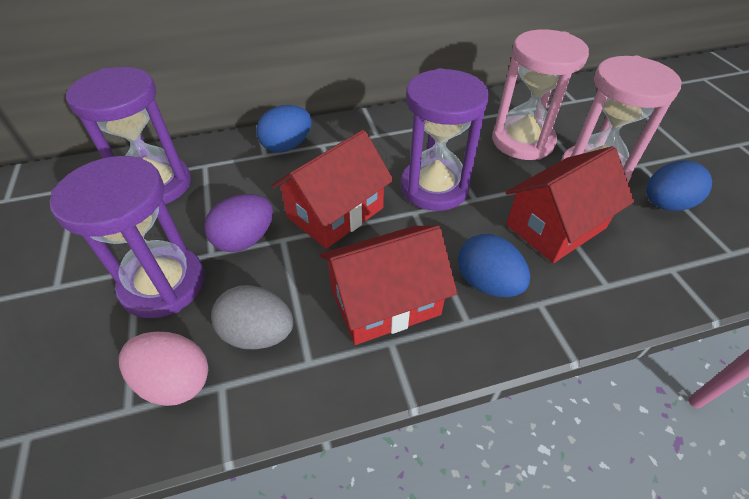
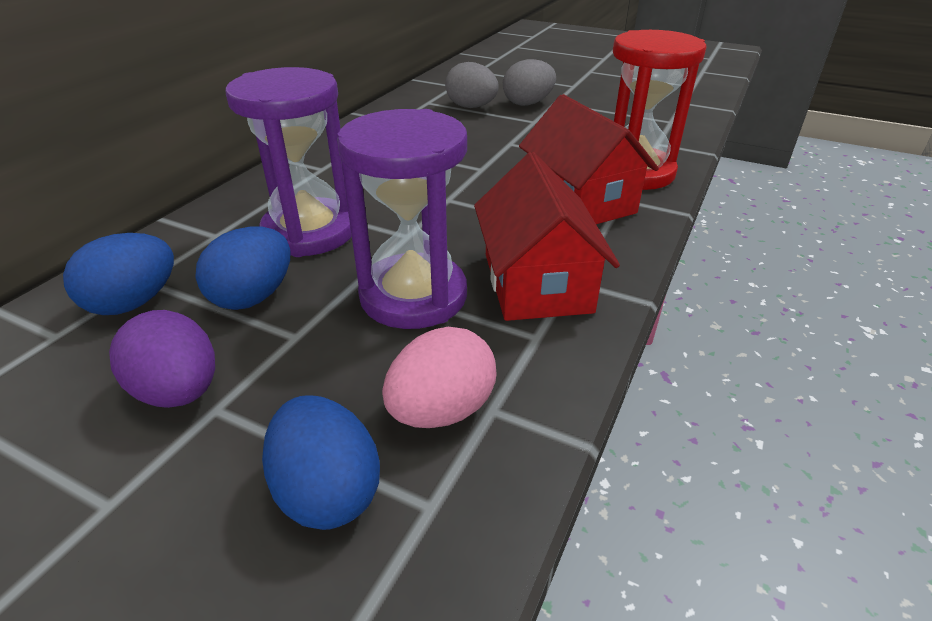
grey egg: 1 -> 2
pink hourglass: 2 -> 0
purple hourglass: 3 -> 2
red hourglass: 0 -> 1
red house: 3 -> 2

